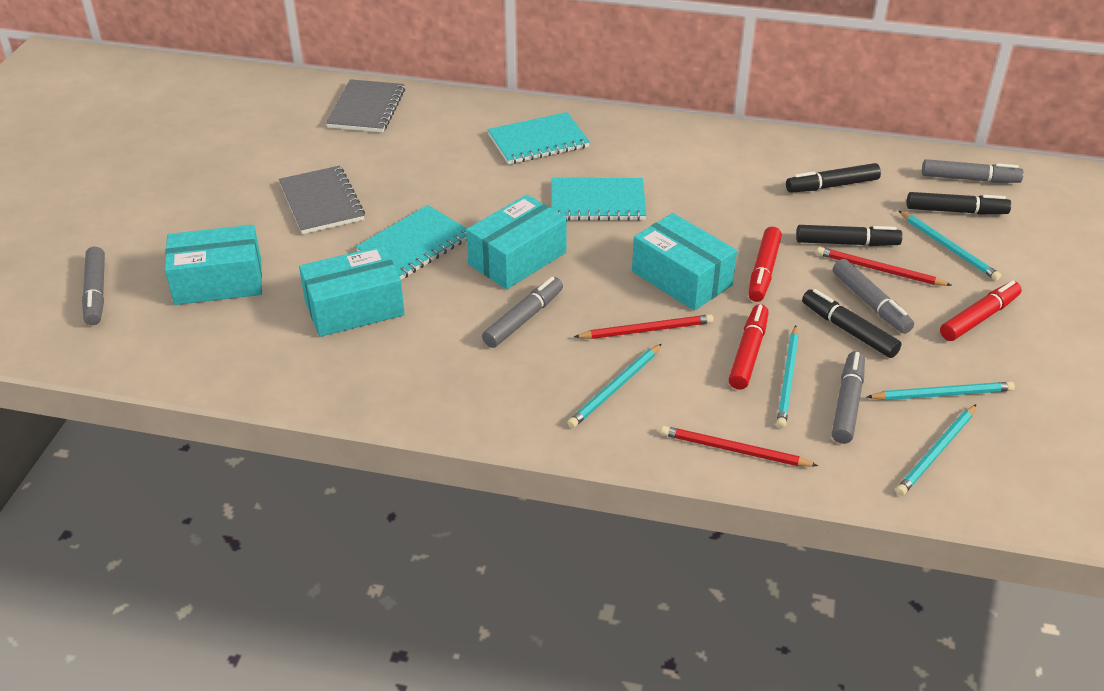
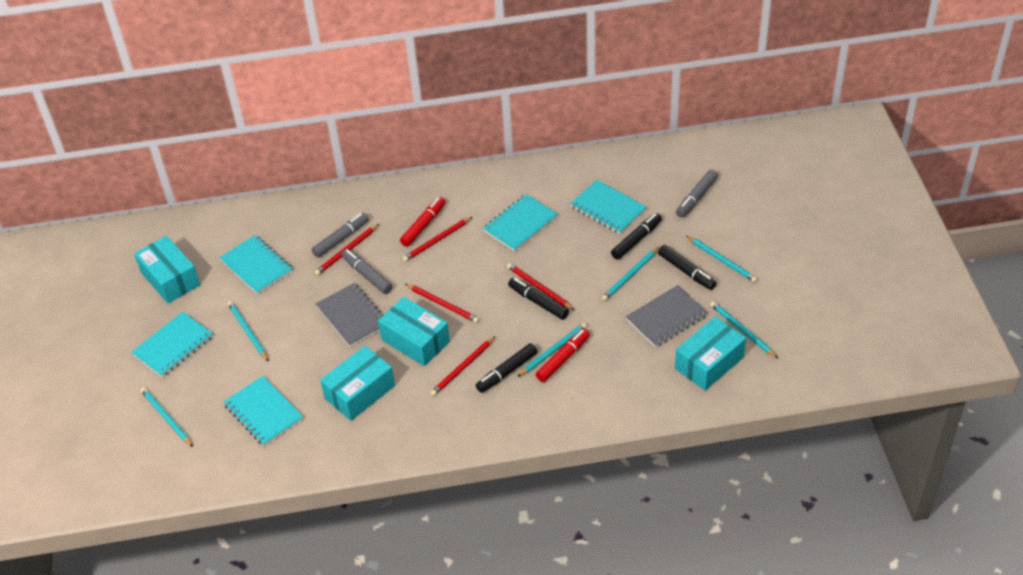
grey marker: 5 -> 3
red marker: 3 -> 2
red pencil: 3 -> 5
turquoise notebook: 3 -> 5
turquoise pencil: 5 -> 6

